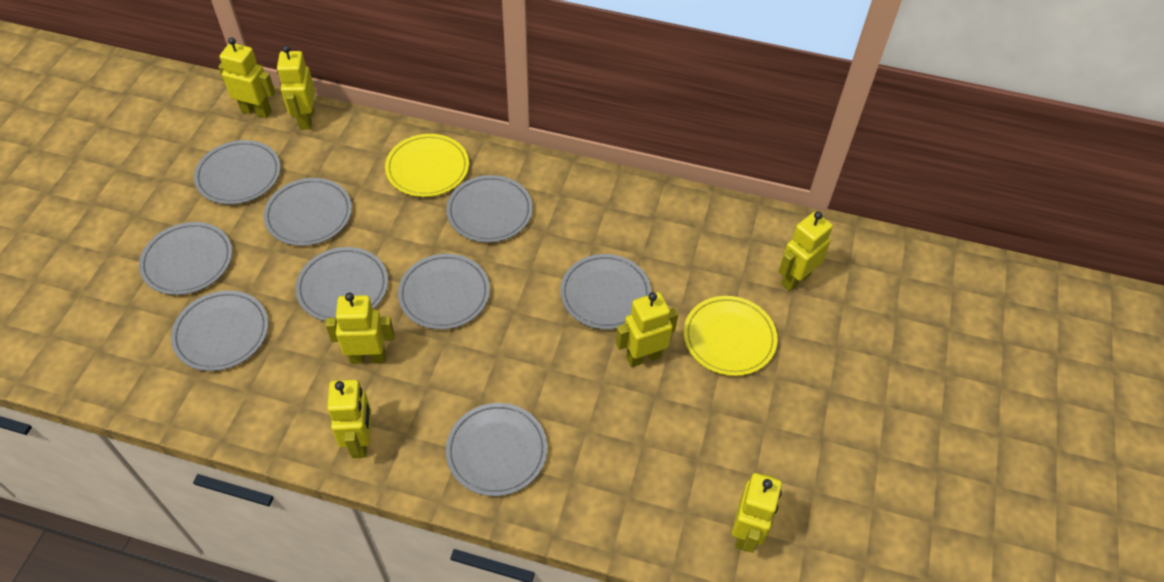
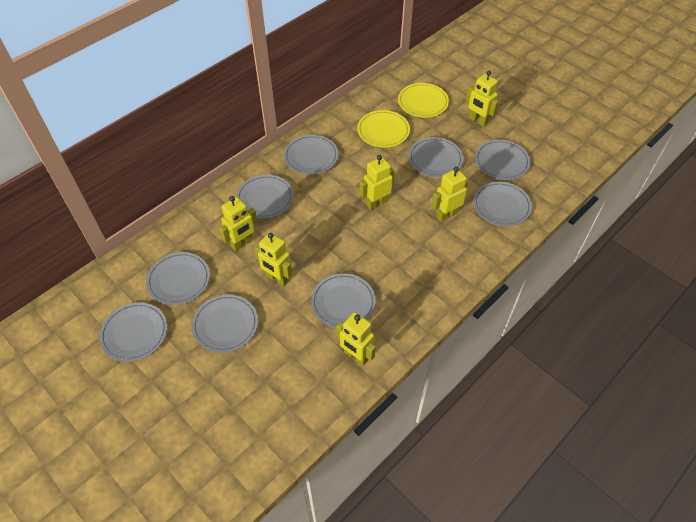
yellow robot: 7 -> 6

